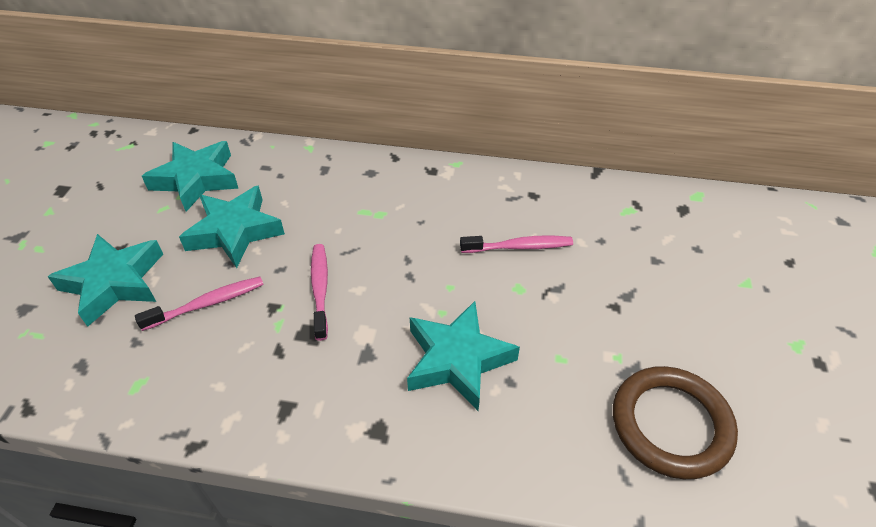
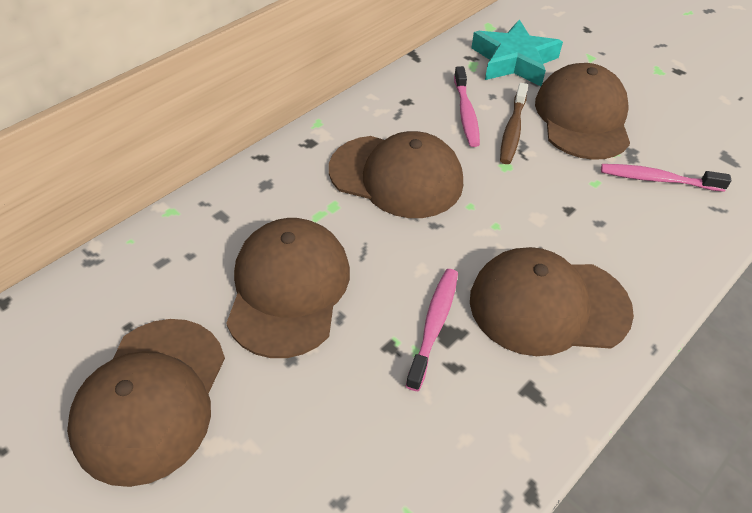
brown cap: 0 -> 5
brown ring: 1 -> 0
brown toothbrush: 0 -> 1
turquoise star: 4 -> 1

